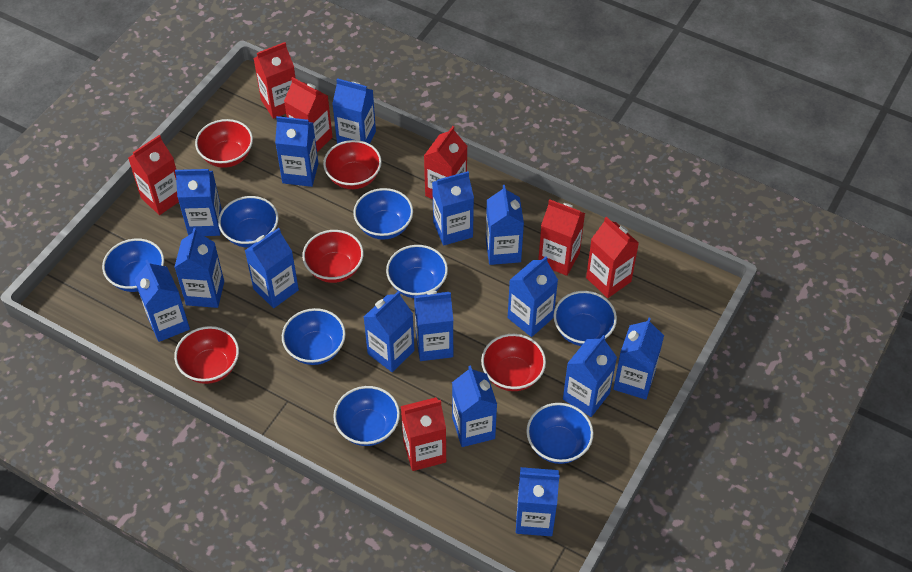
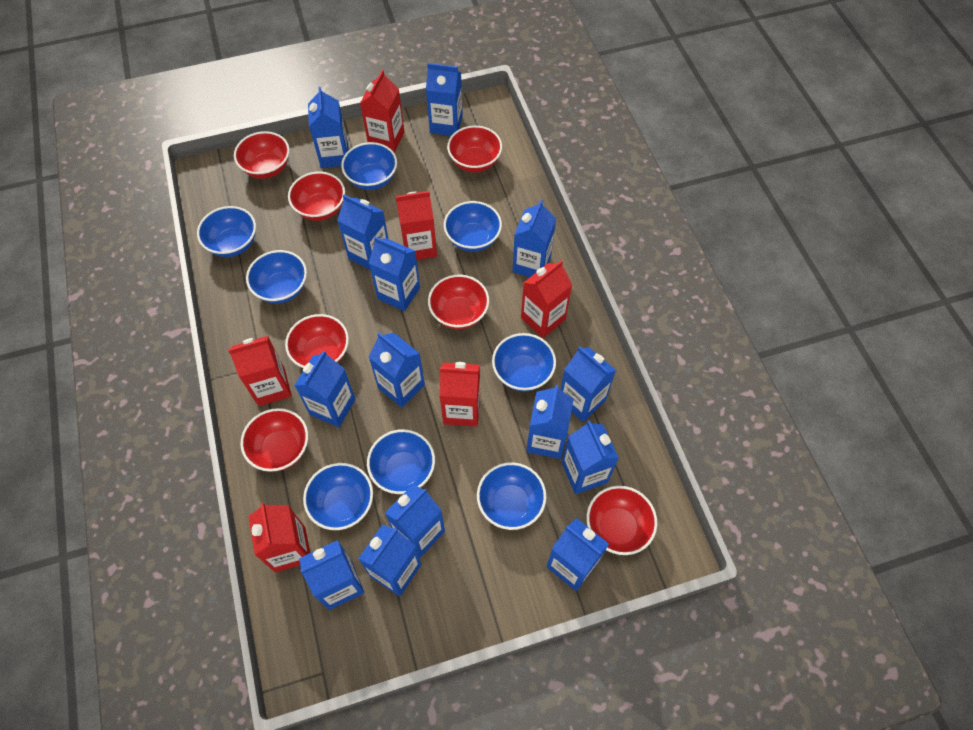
blue carton: 15 -> 14
red bowl: 5 -> 7
red carton: 7 -> 6

